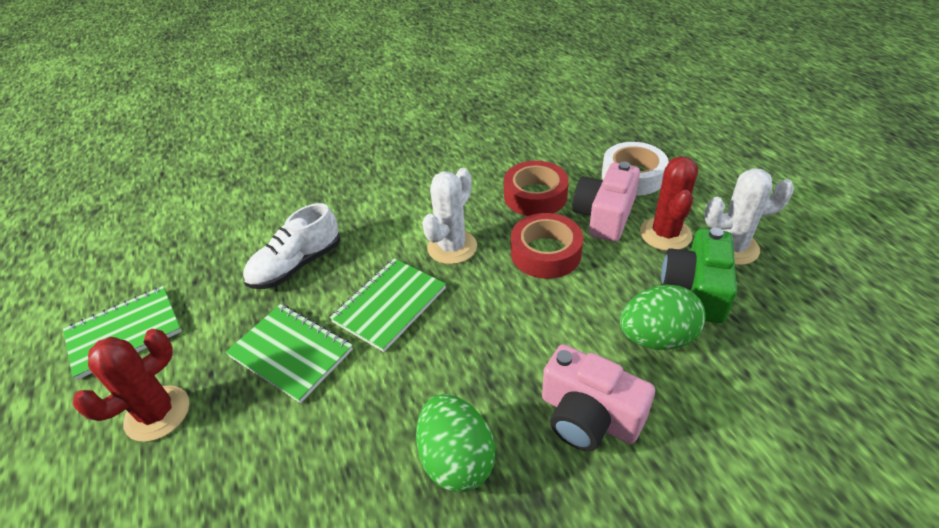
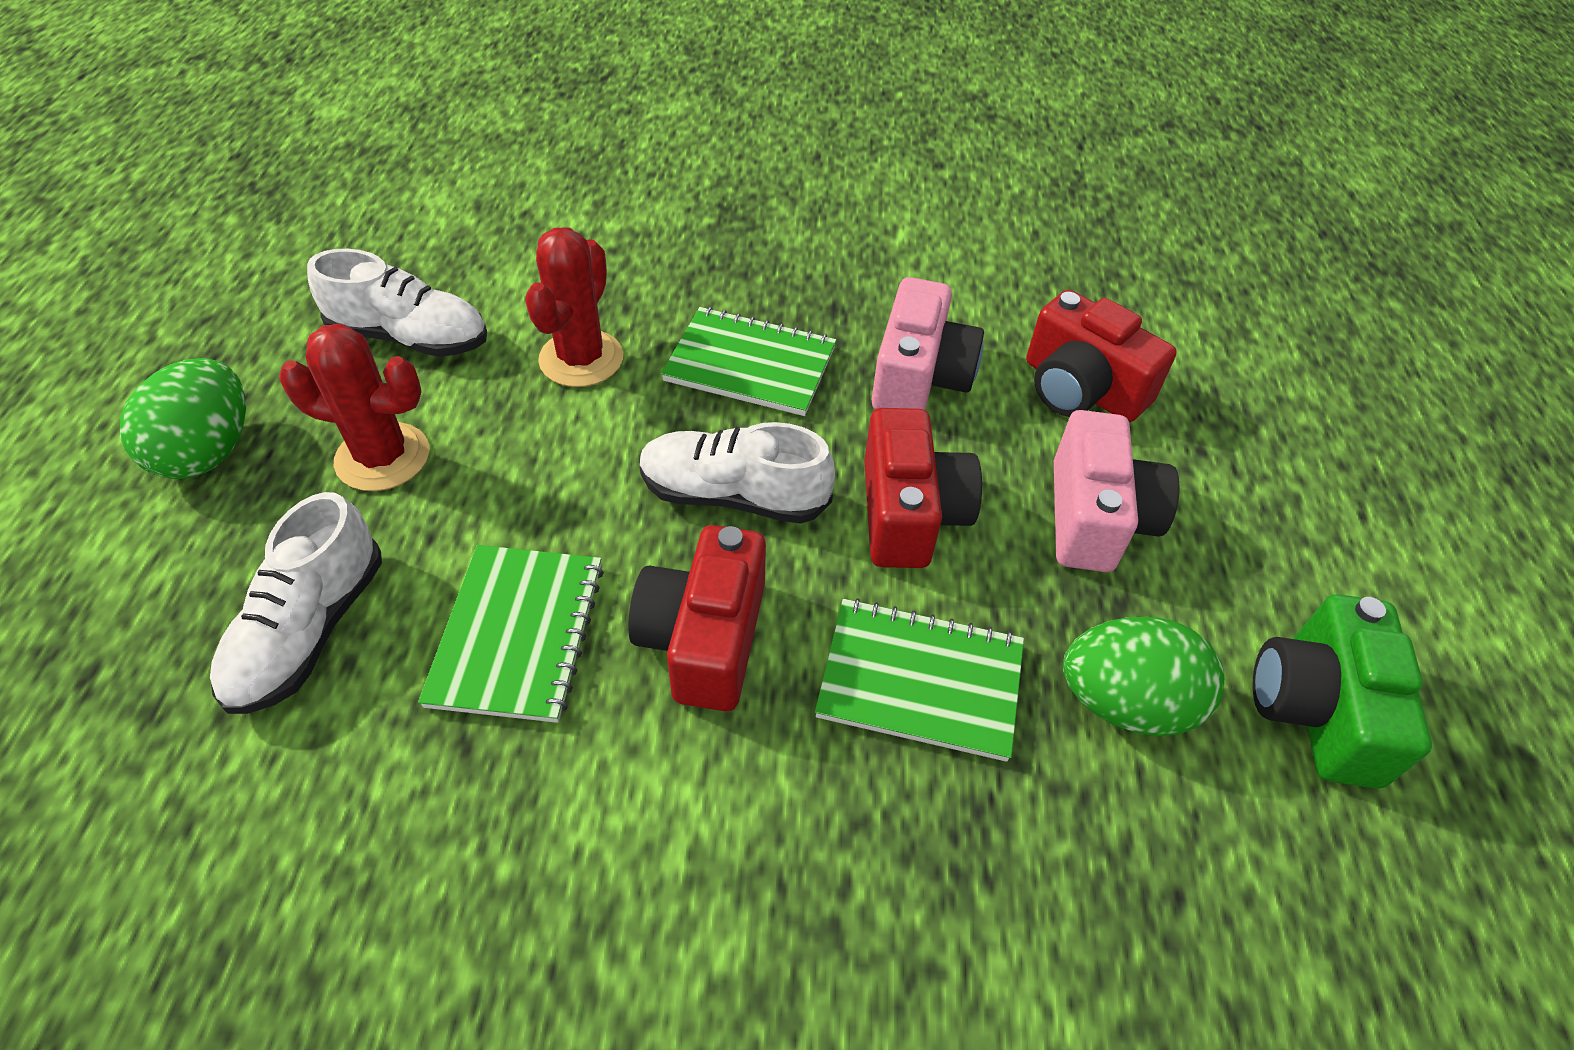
red camera: 0 -> 3
red tape: 2 -> 0
white cactus: 2 -> 0
white shoe: 1 -> 3
white tape: 1 -> 0

